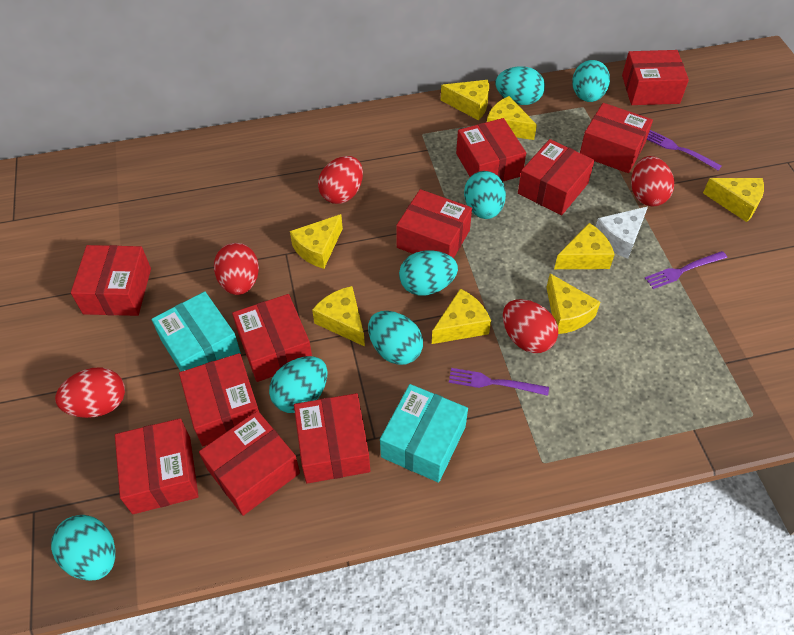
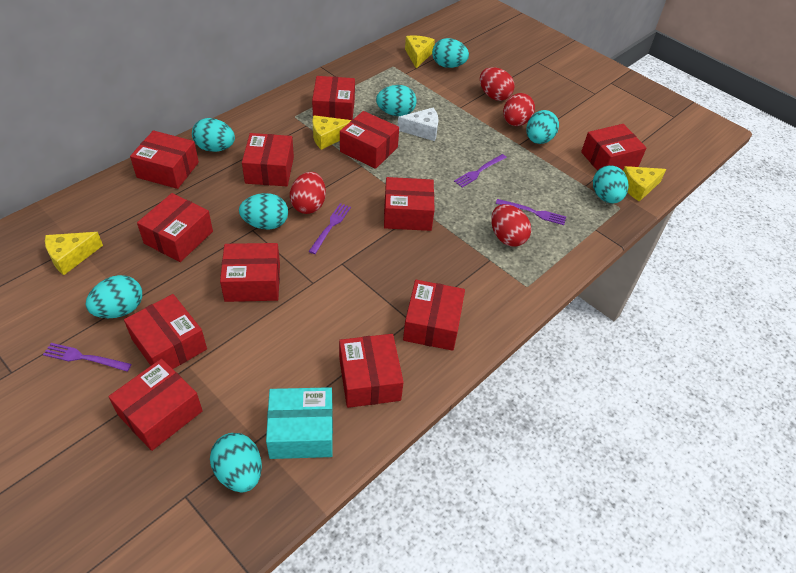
purple fork: 3 -> 4
red box: 11 -> 12
red egg: 5 -> 4
turquoise box: 2 -> 1
turquoise egg: 7 -> 8
yellow cheese: 8 -> 4

